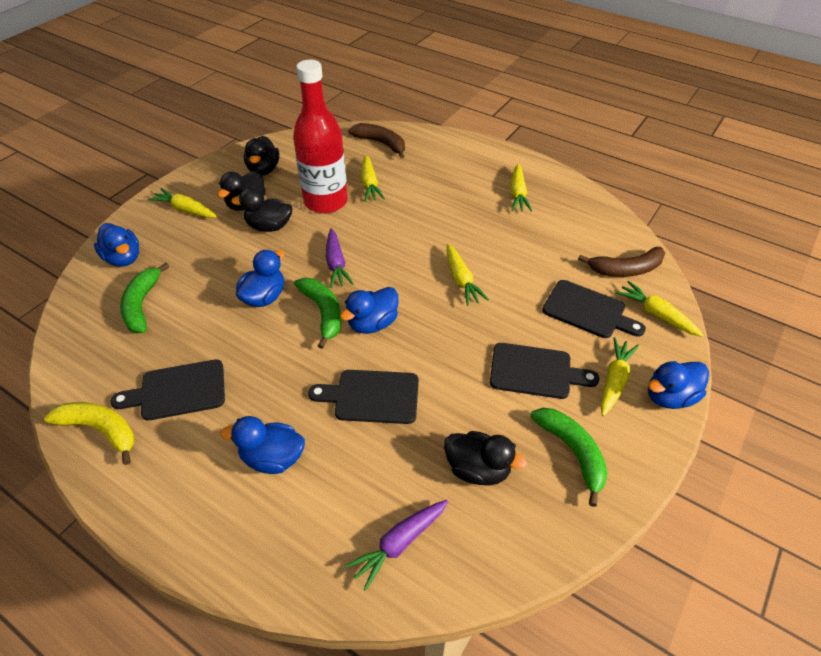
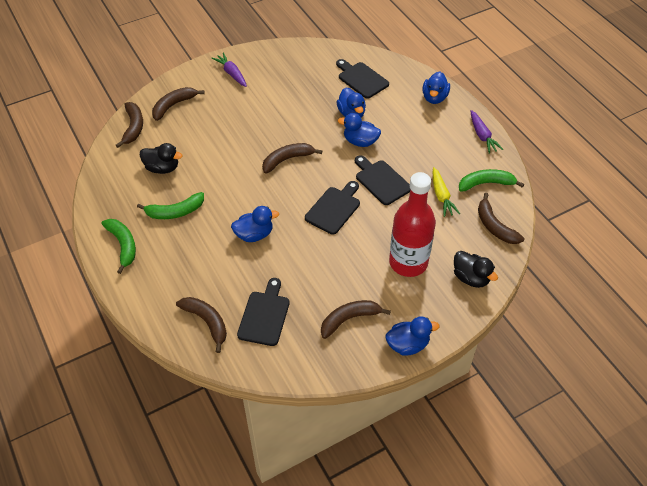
black duck: 4 -> 2
brown banana: 2 -> 6
yellow banana: 1 -> 0
yellow carrot: 6 -> 1

